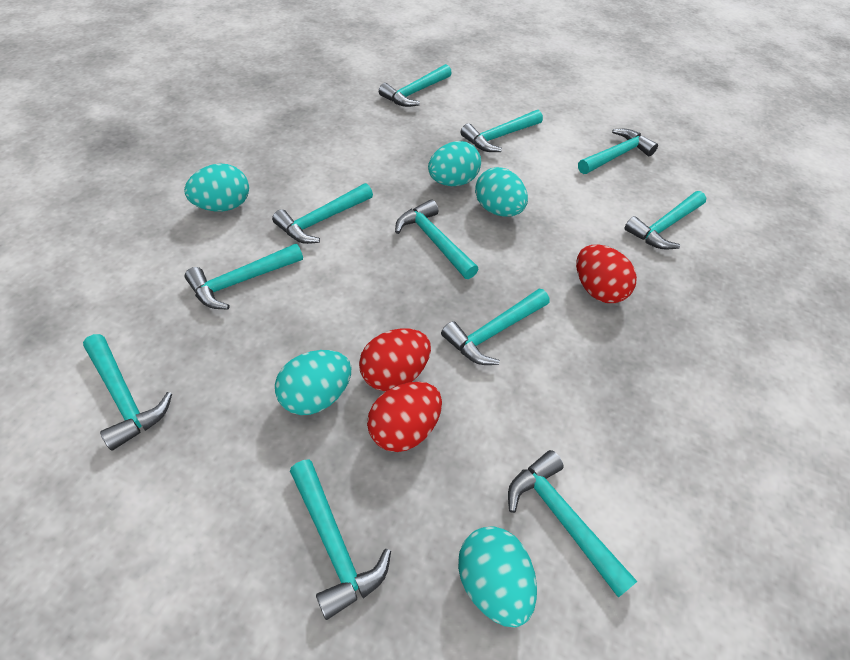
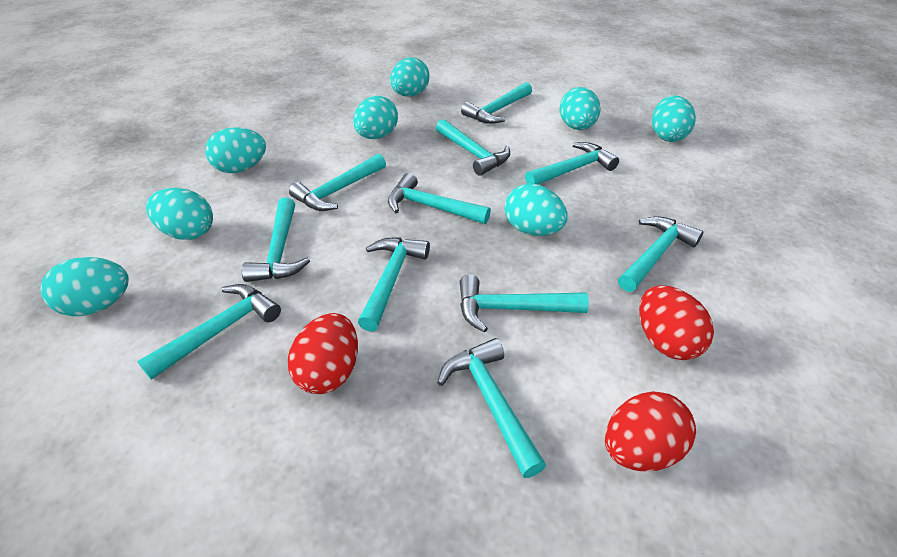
turquoise egg: 5 -> 8

